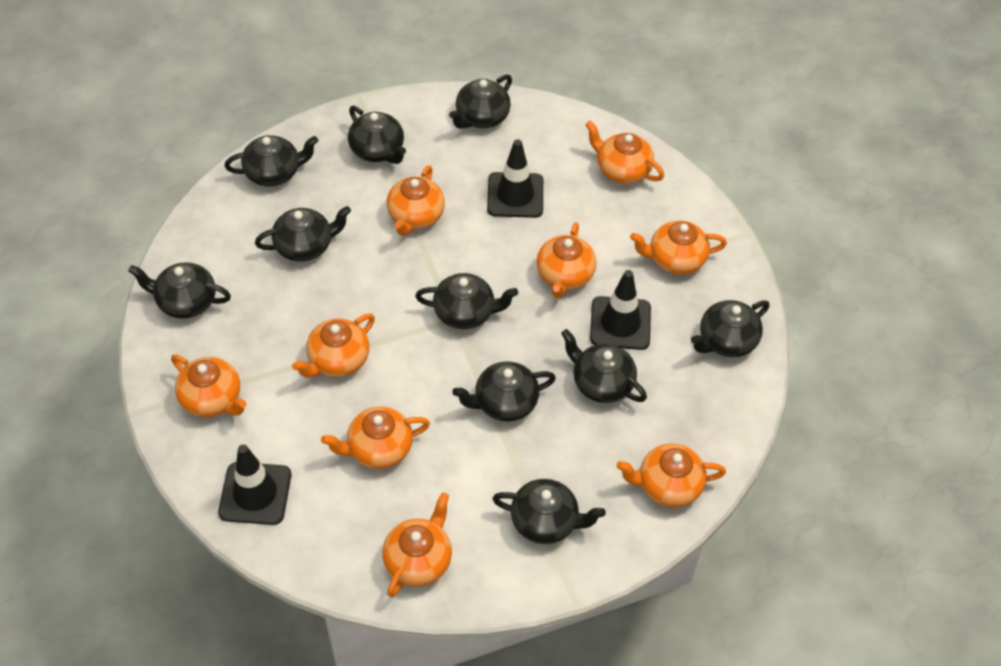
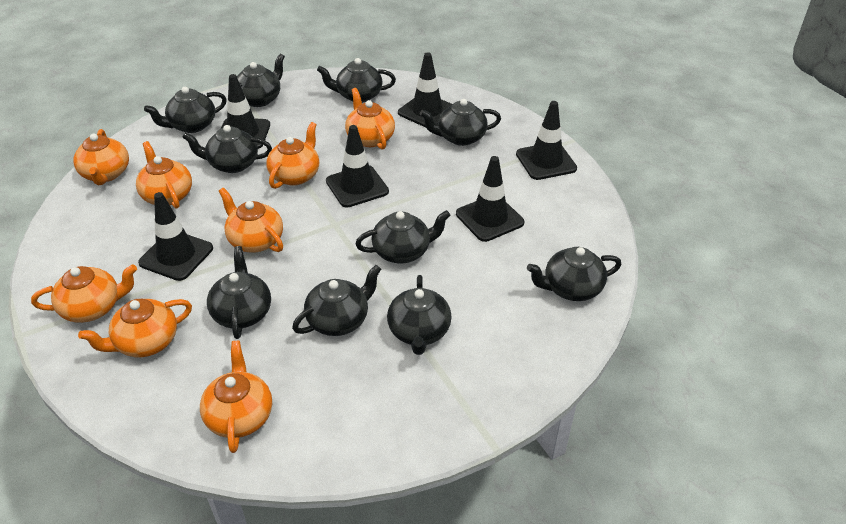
black traffic cone: 3 -> 6
orange teapot: 9 -> 8

